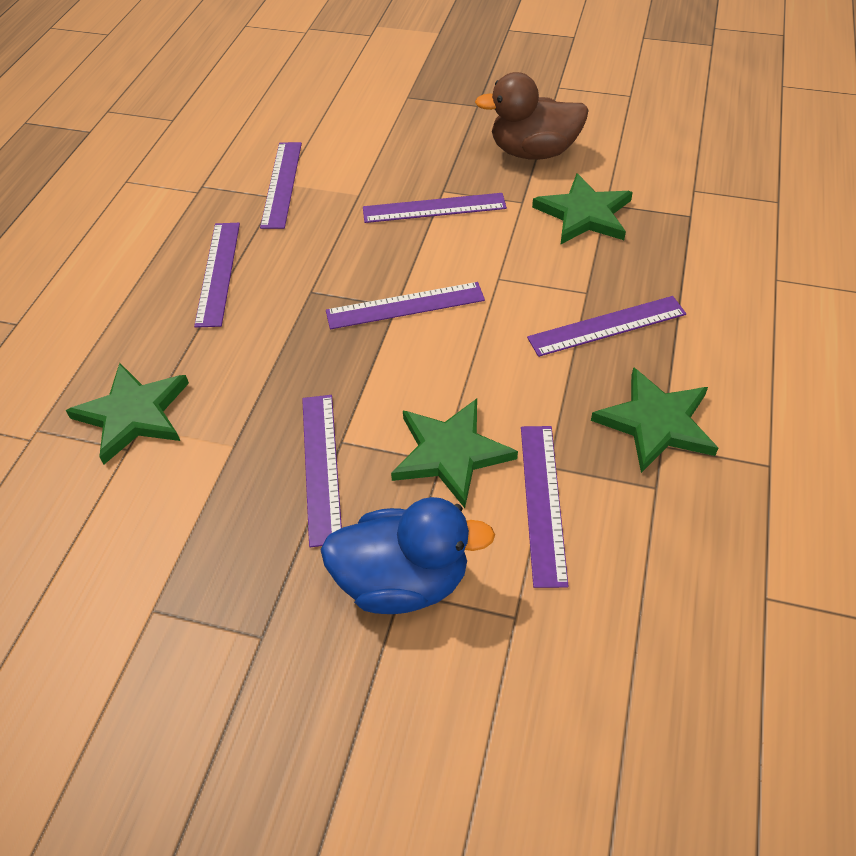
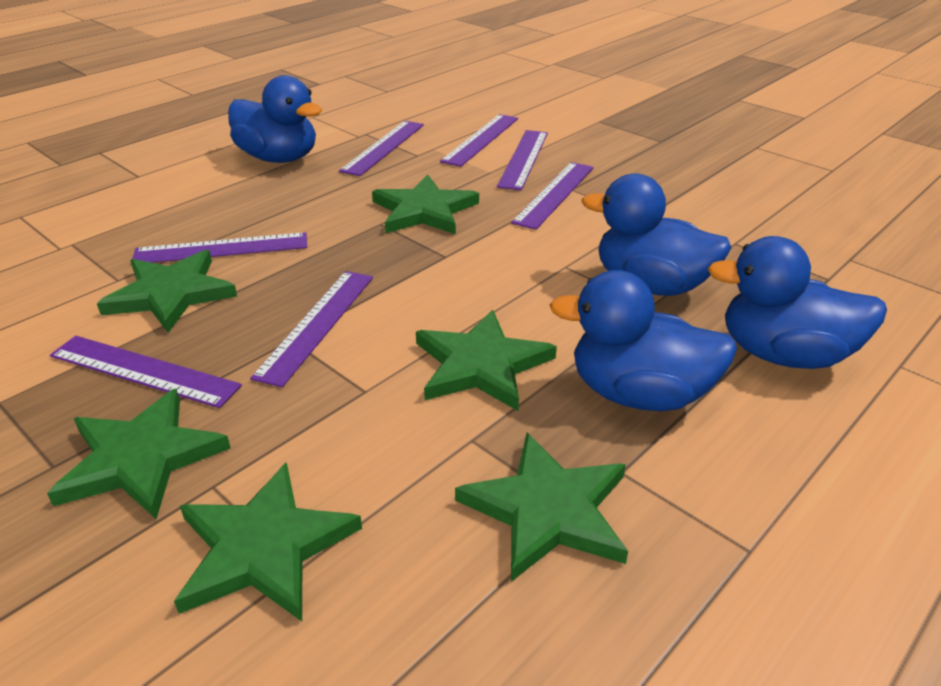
blue duck: 1 -> 4
brown duck: 1 -> 0
green star: 4 -> 6

